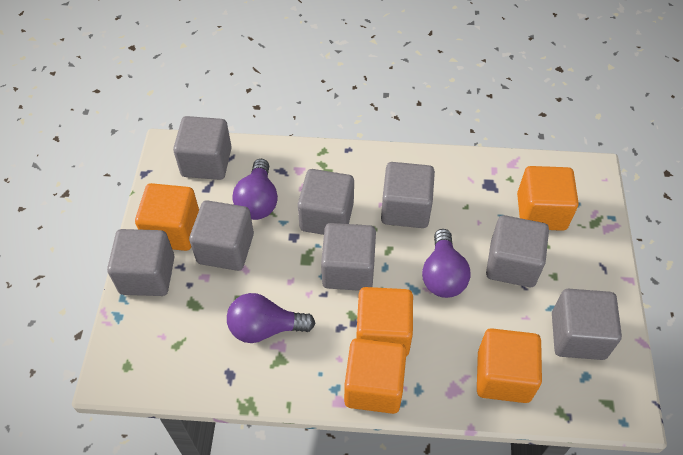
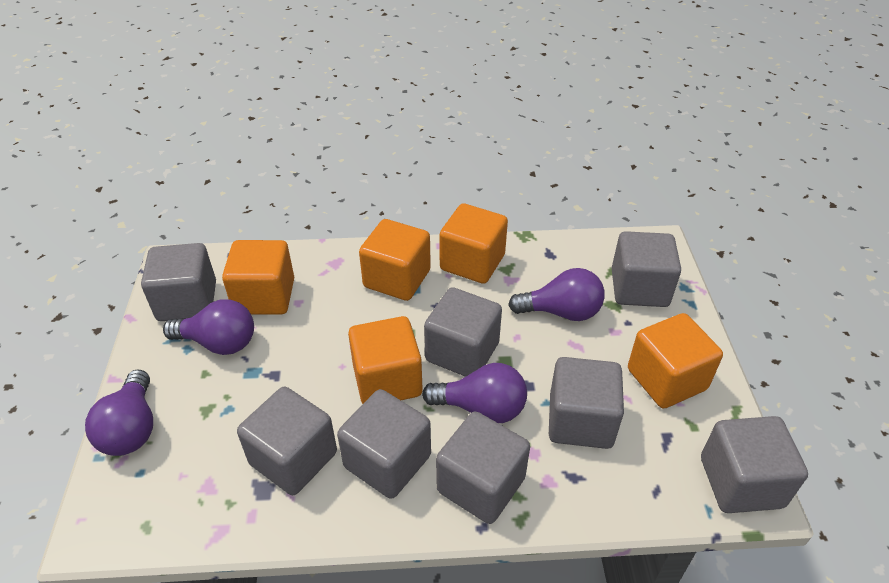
purple light bulb: 3 -> 4

